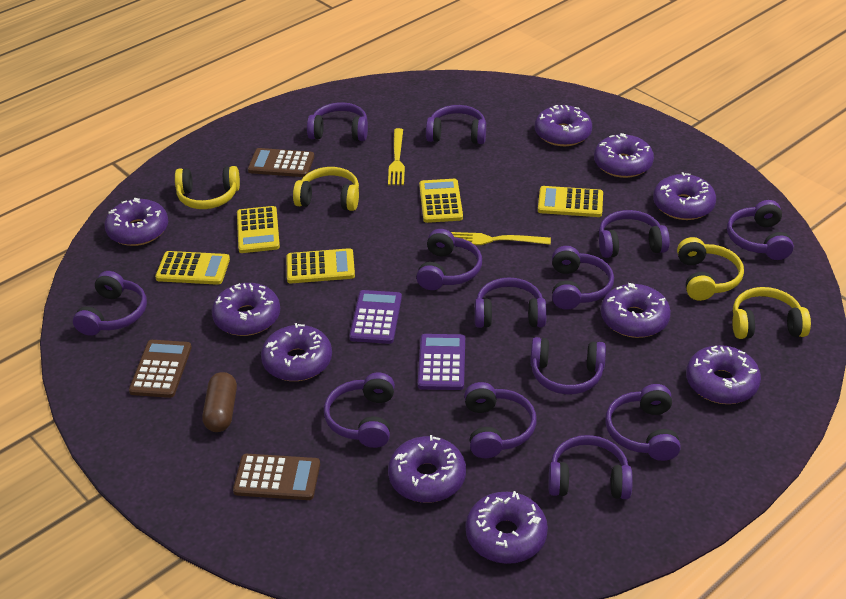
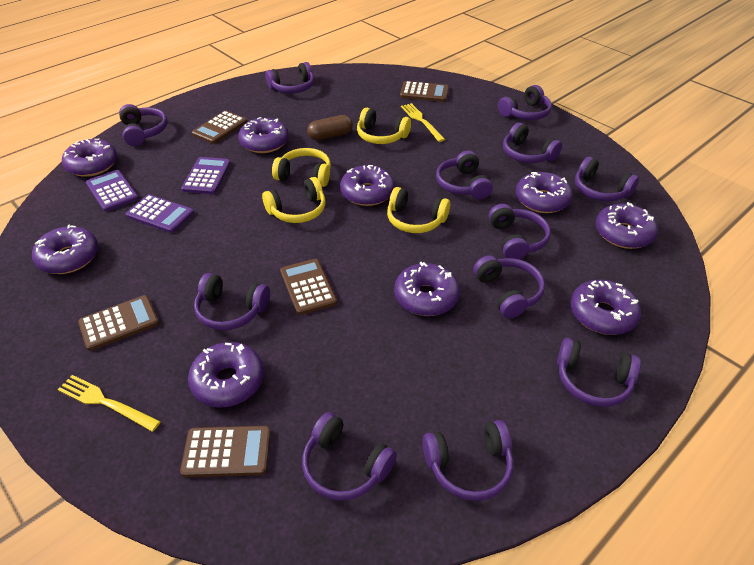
brown calculator: 3 -> 5
purple calculator: 2 -> 3
purple donut: 10 -> 9
purple headphones: 13 -> 12
yellow calculator: 5 -> 0

